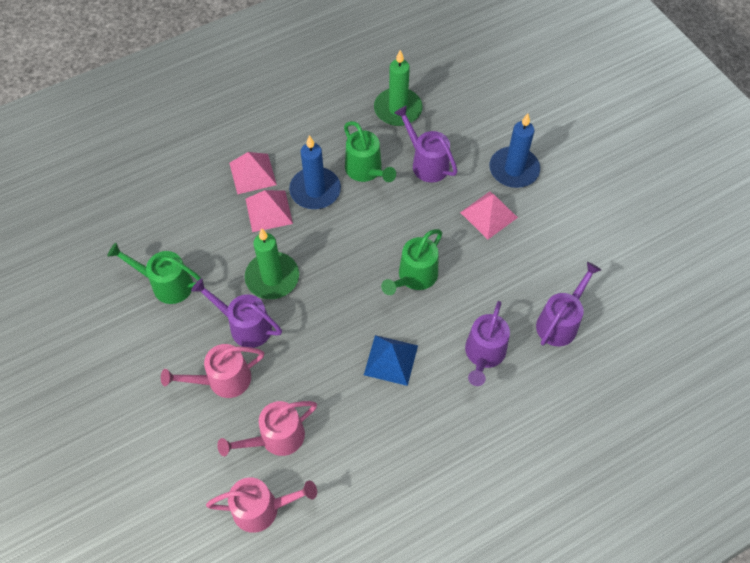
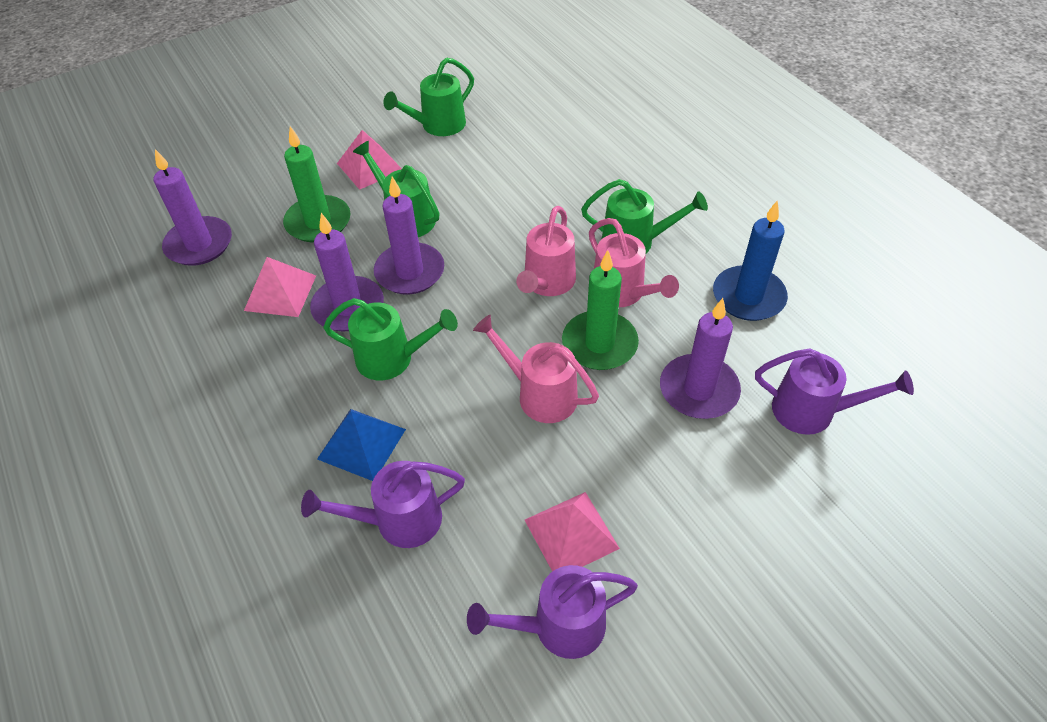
blue candle: 2 -> 1
green watering can: 3 -> 4
purple candle: 0 -> 4
purple watering can: 4 -> 3

